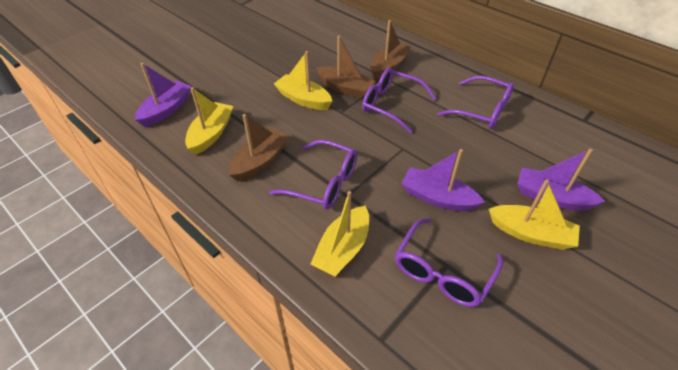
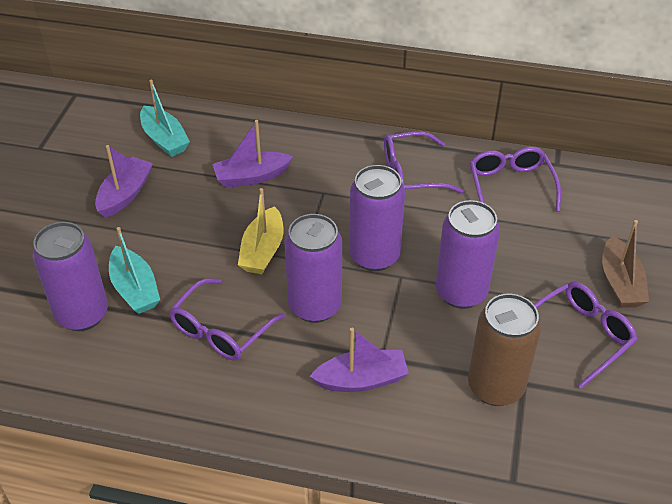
brown boat: 3 -> 1
brown can: 0 -> 1
purple can: 0 -> 4
turquoise boat: 0 -> 2
yellow boat: 4 -> 1

